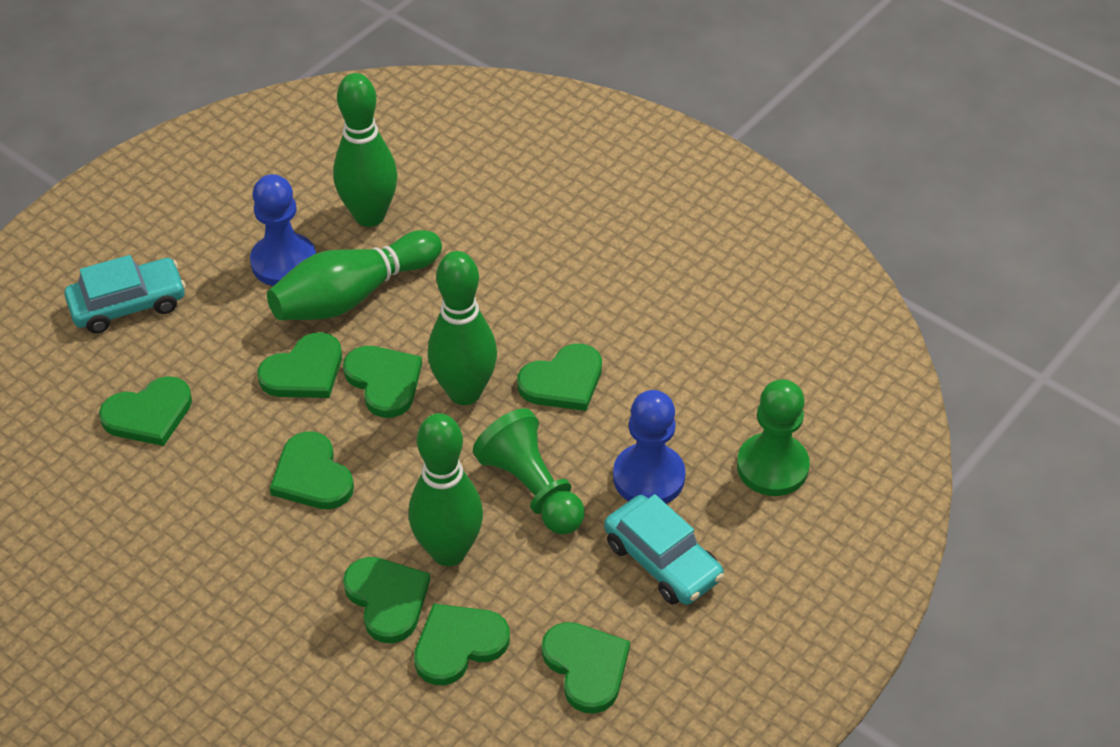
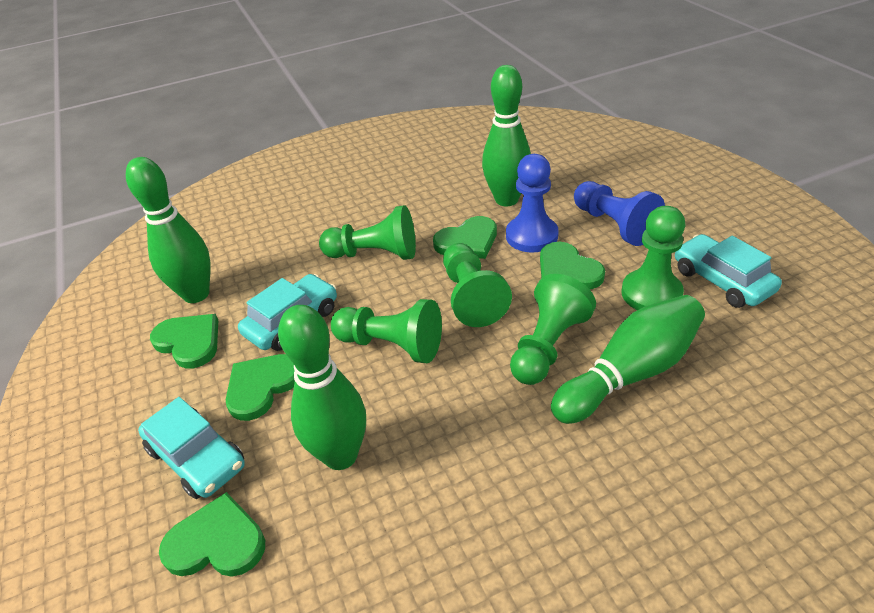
green heart: 8 -> 5
green pawn: 2 -> 5
turquoise car: 2 -> 3

